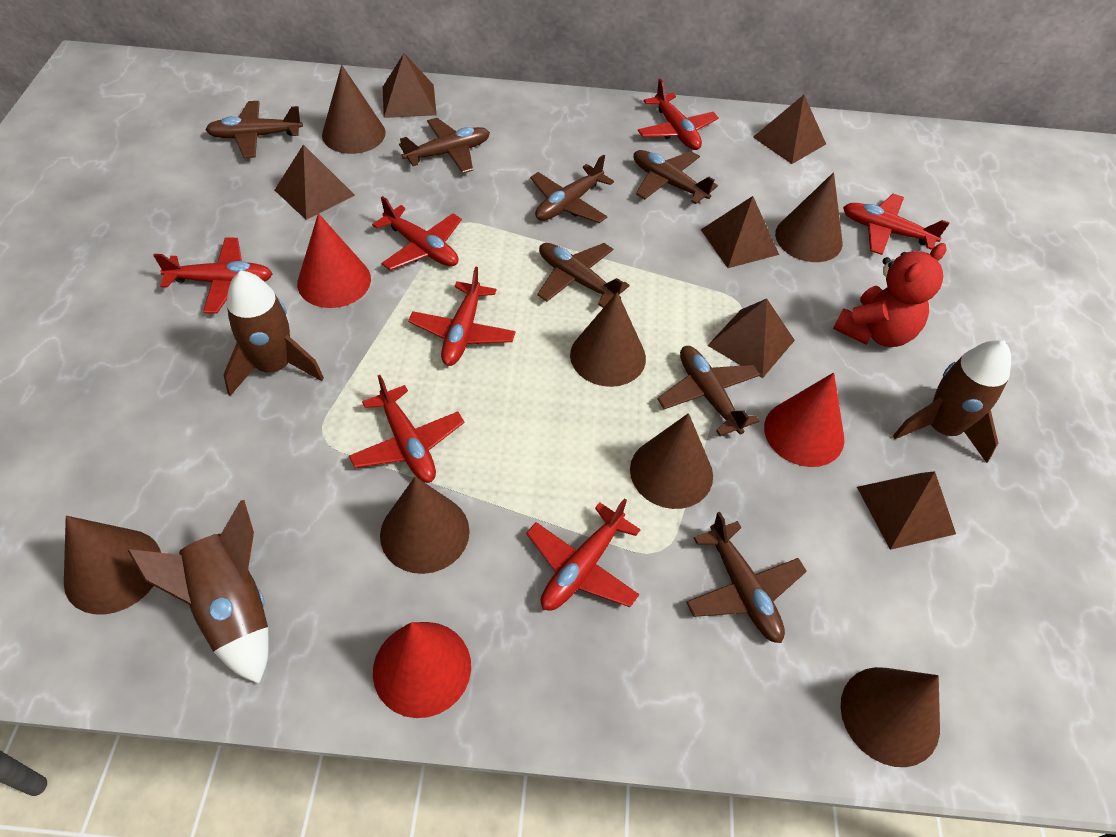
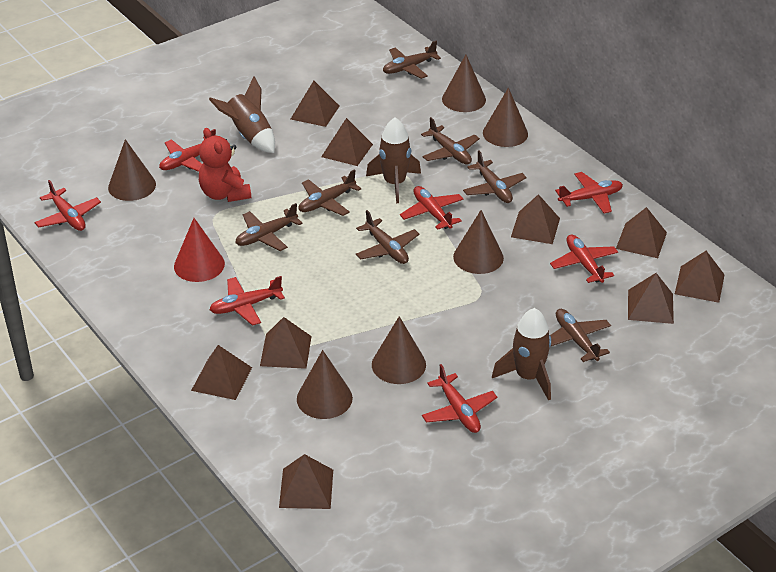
brown cone: 7 -> 6
brown pyramid: 6 -> 9
red cone: 3 -> 1

